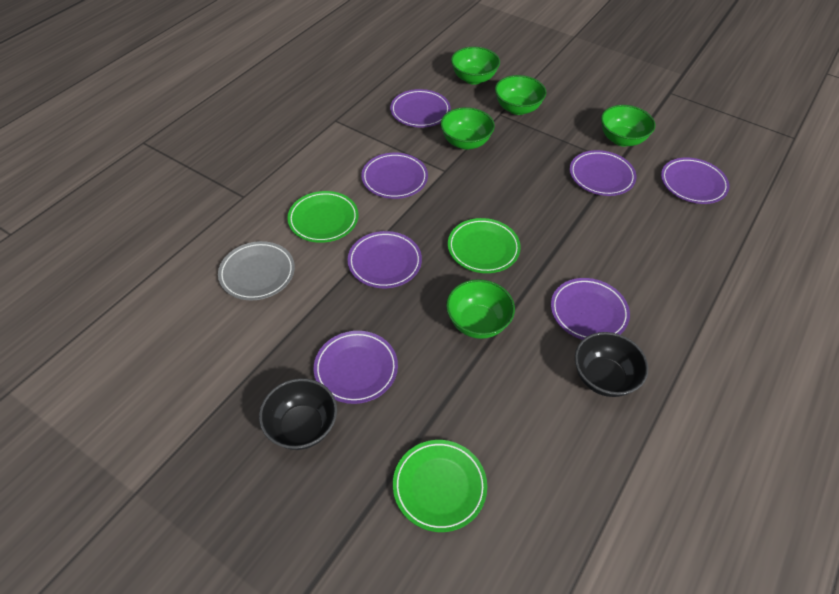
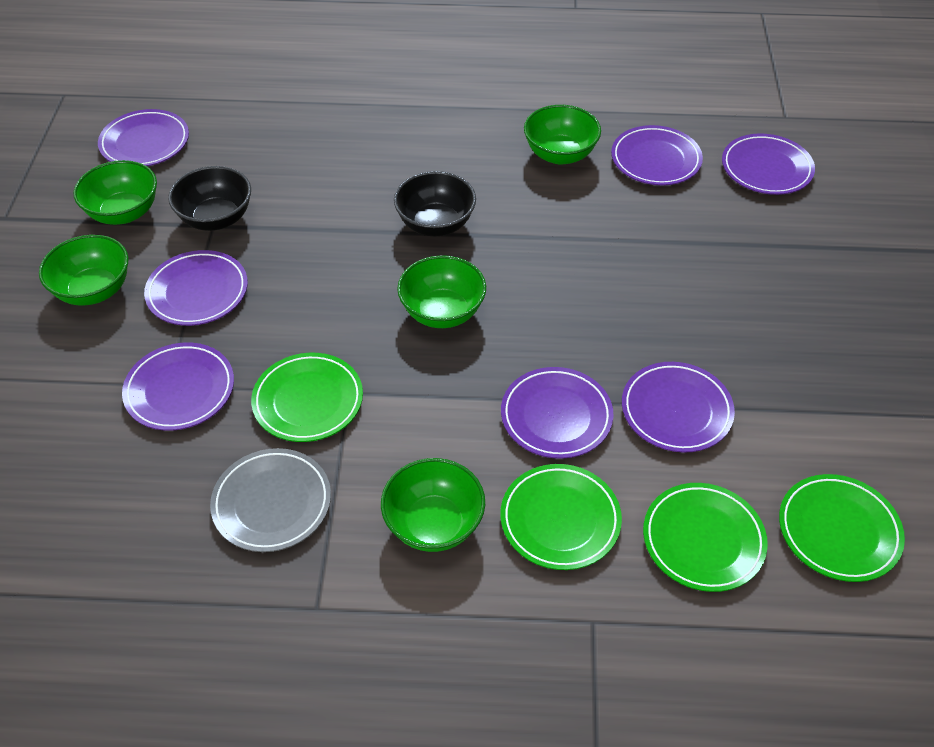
green plate: 3 -> 4

